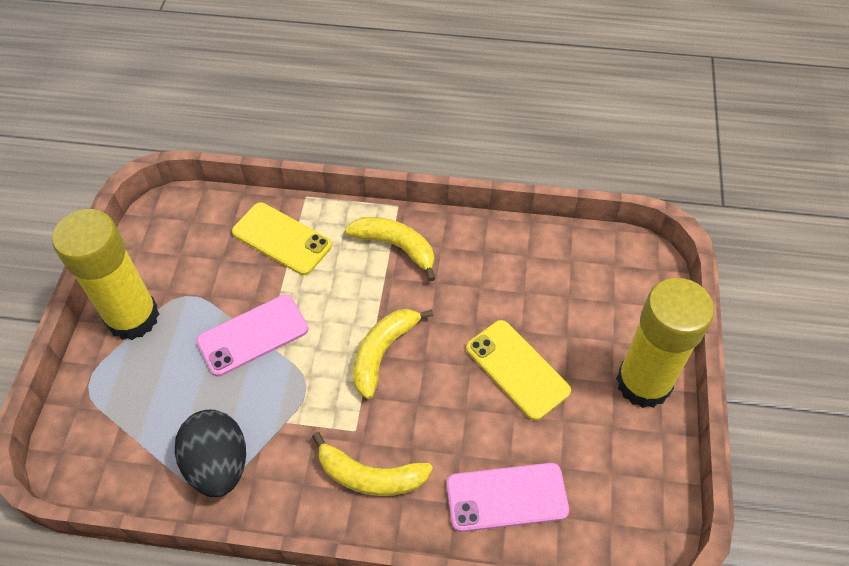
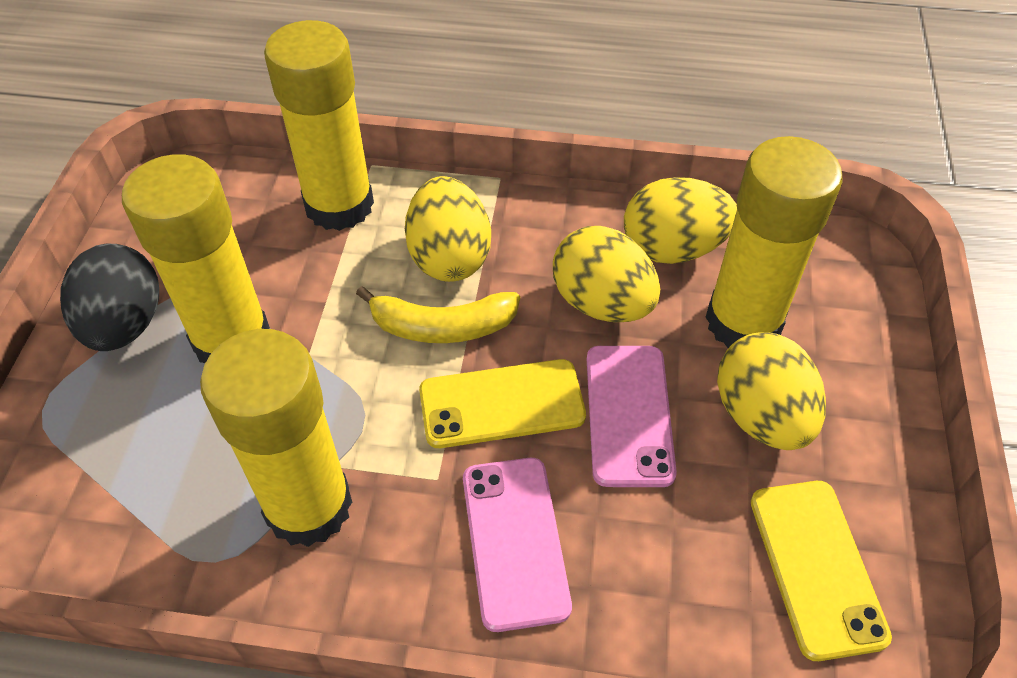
yellow banana: 3 -> 1
yellow egg: 0 -> 4
yellow glue stick: 2 -> 4

